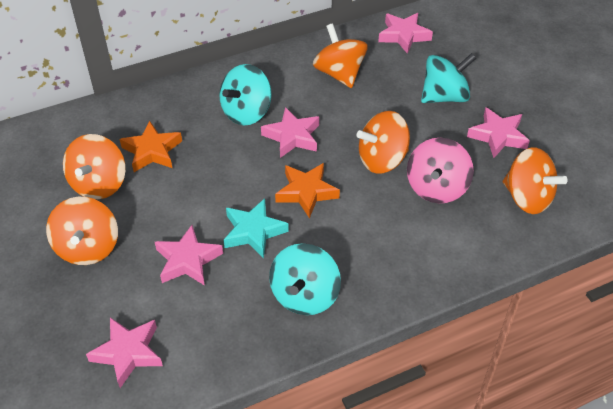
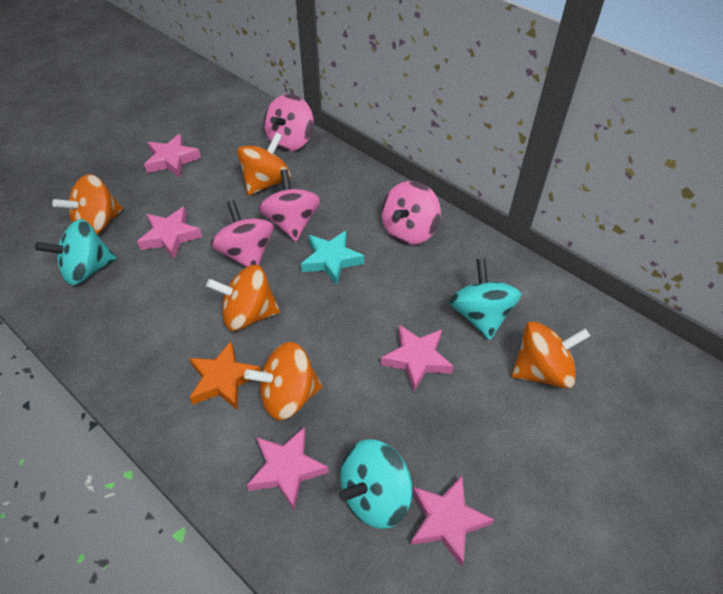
orange star: 2 -> 1
pink spinning top: 1 -> 4

